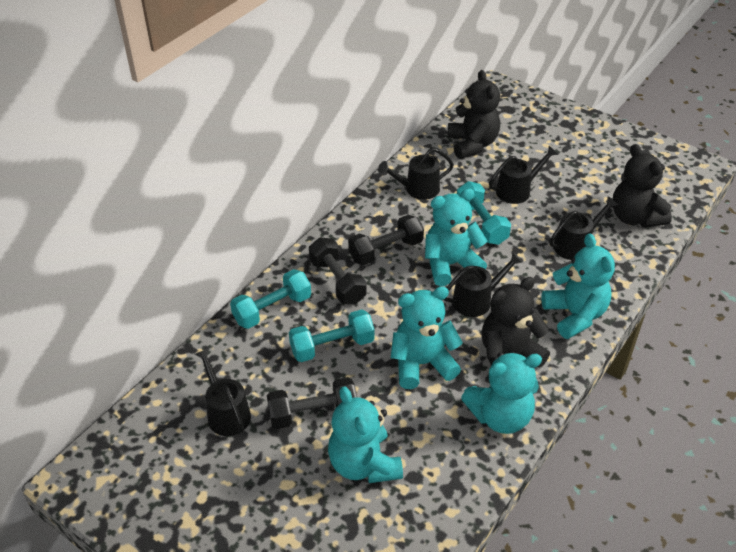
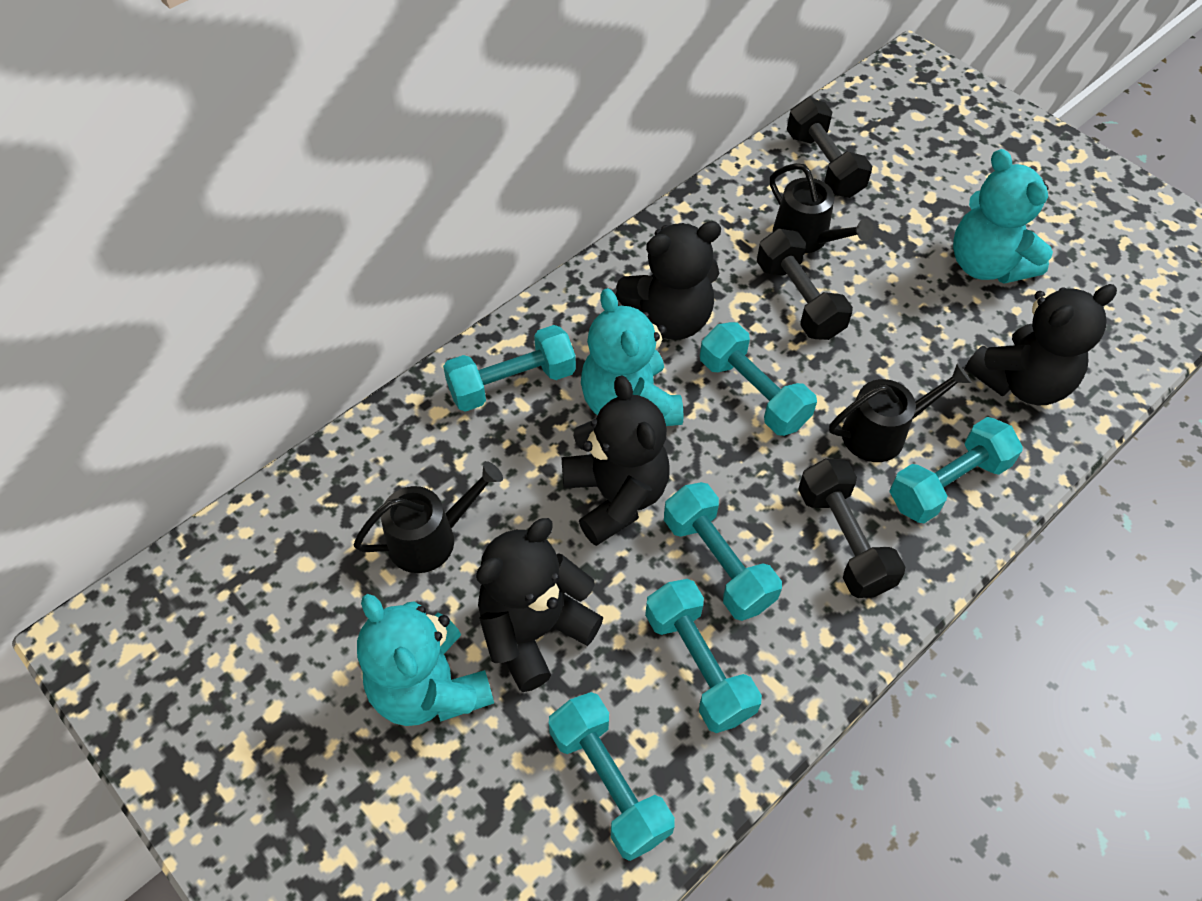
black teddy bear: 3 -> 4
black watering can: 5 -> 3
turquoise dumbbell: 3 -> 6
turquoise teddy bear: 5 -> 3

